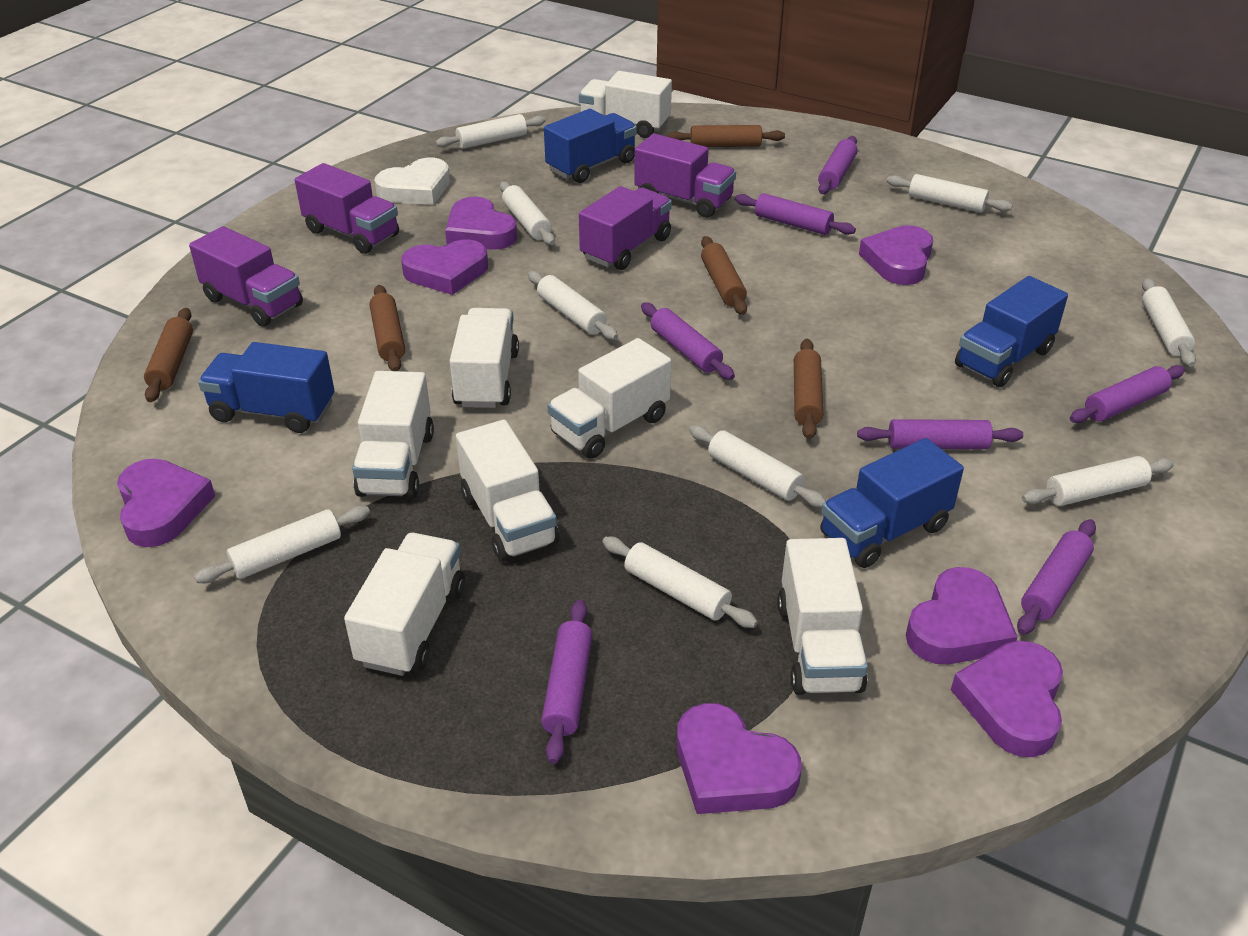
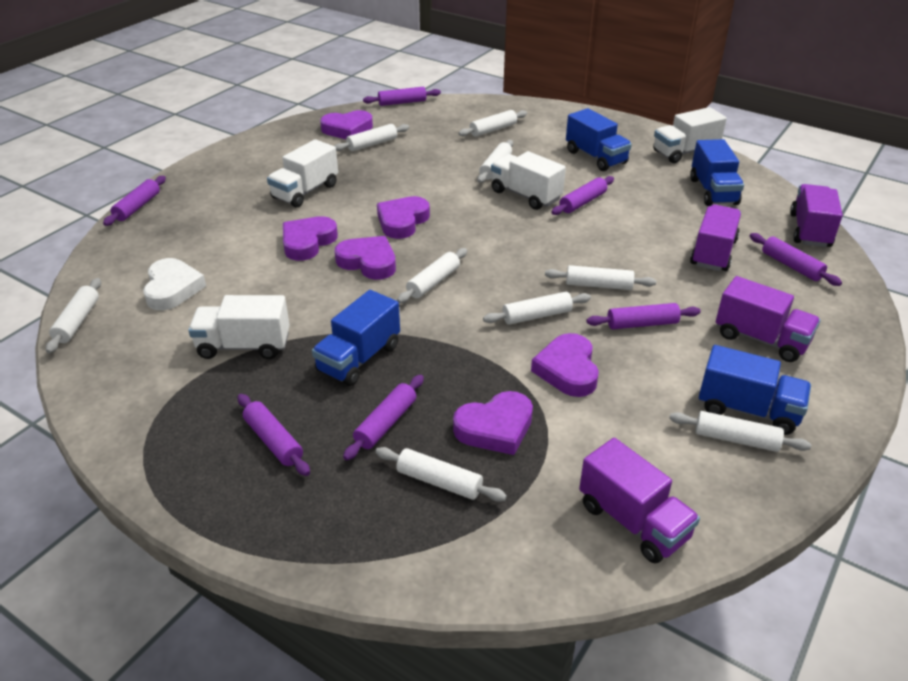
brown rolling pin: 5 -> 0
purple heart: 7 -> 6
white truck: 7 -> 4

